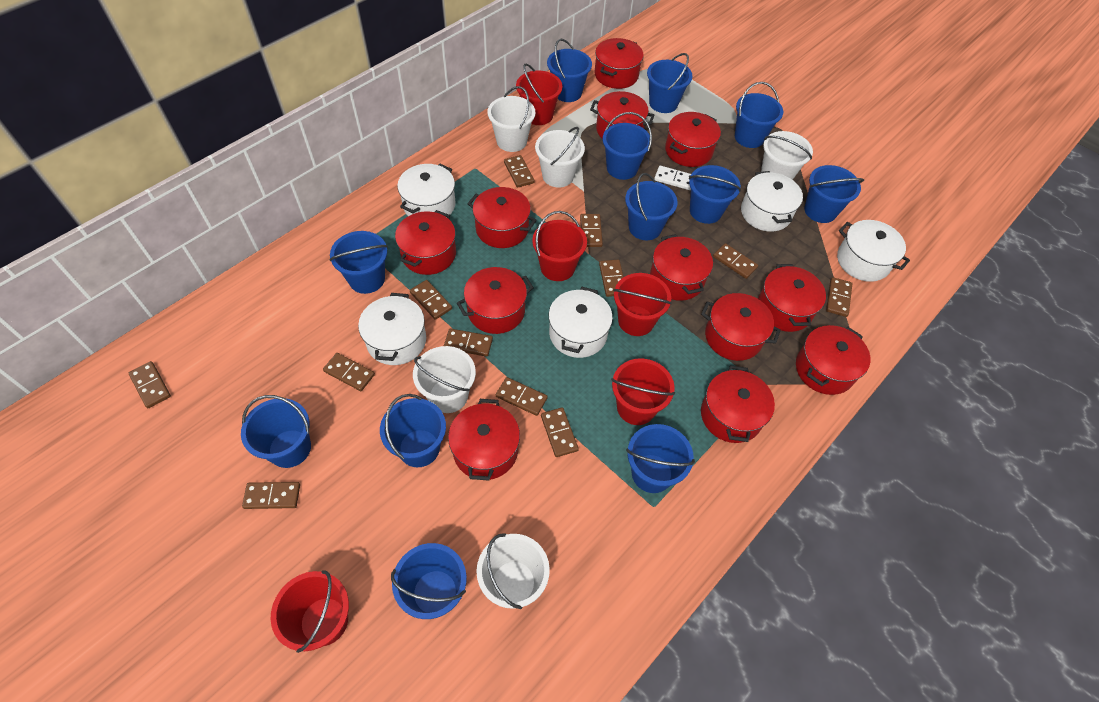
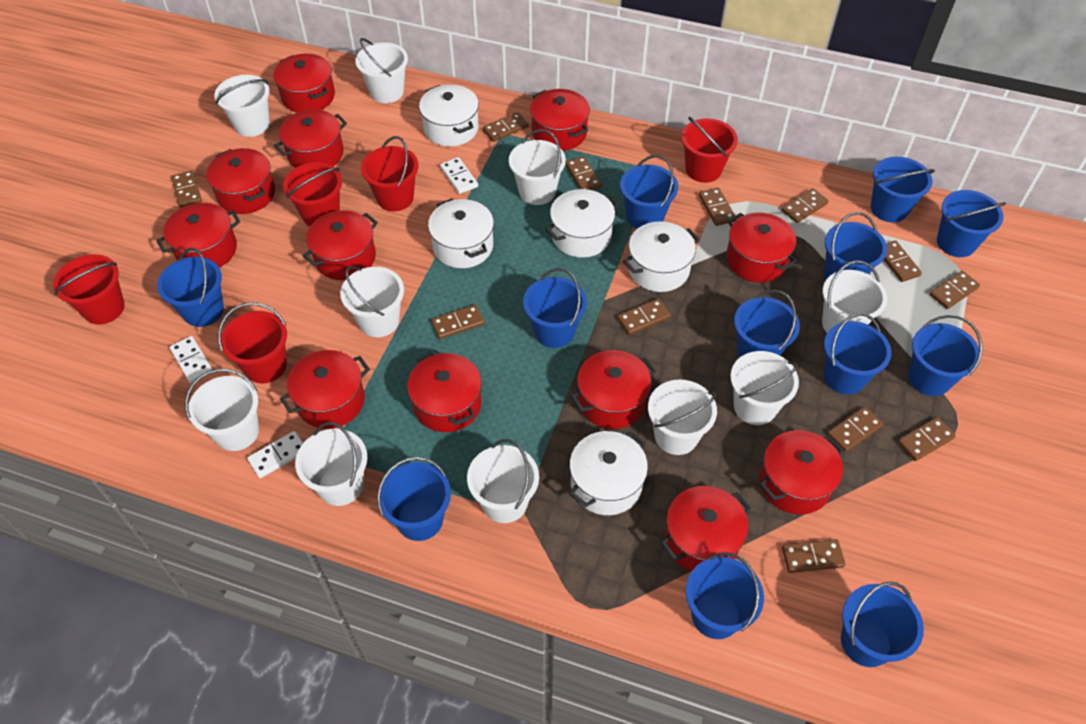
white bucket: 5 -> 10
white domino: 1 -> 3

